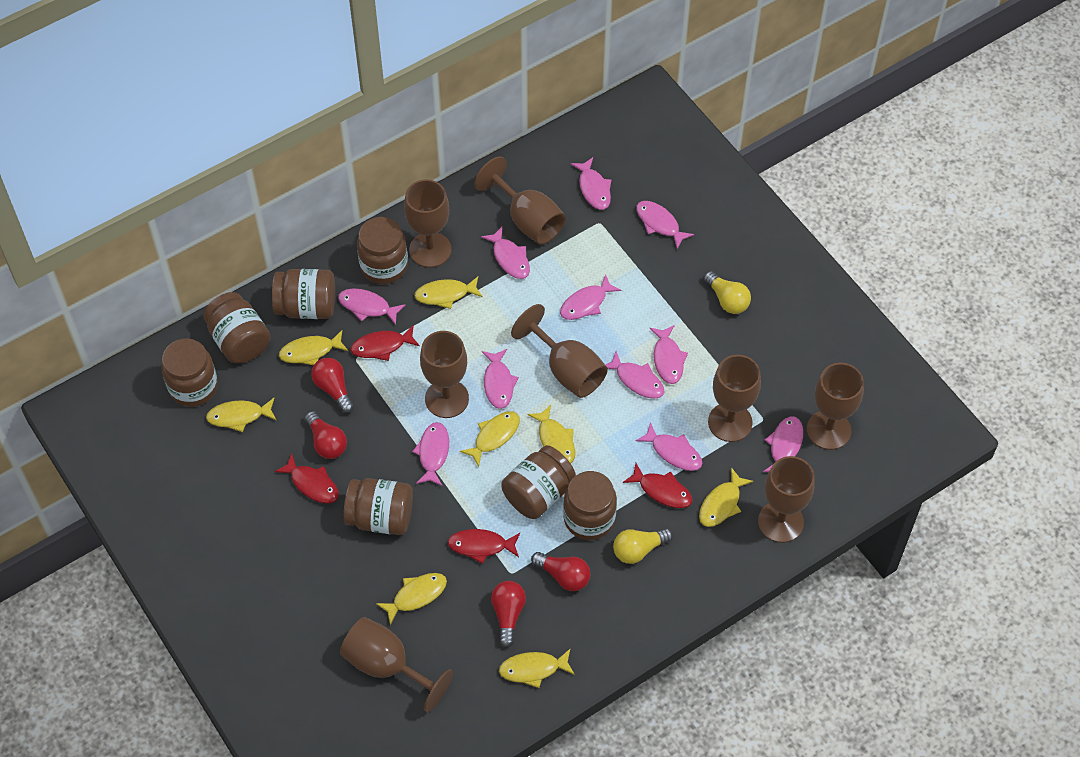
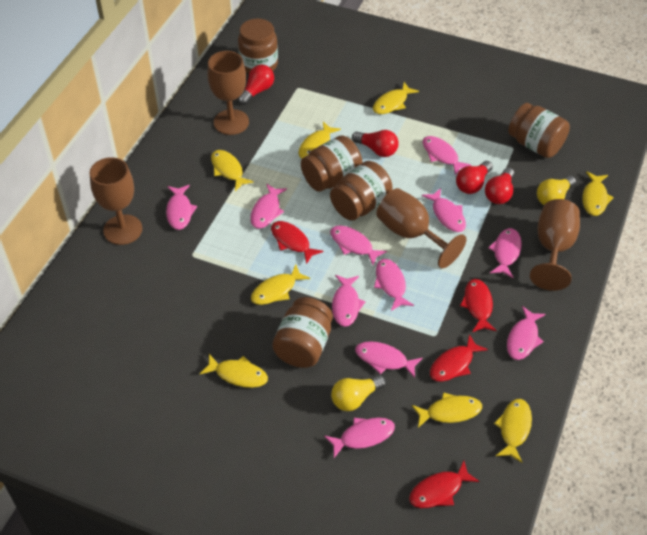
brown goblet: 8 -> 4
brown jar: 7 -> 5

